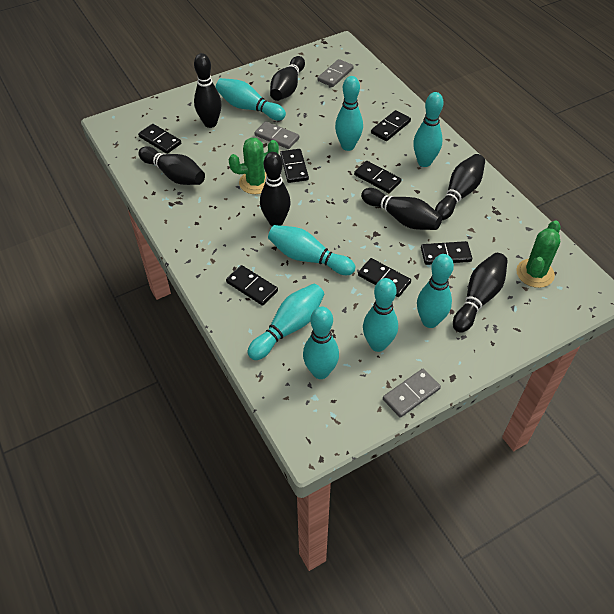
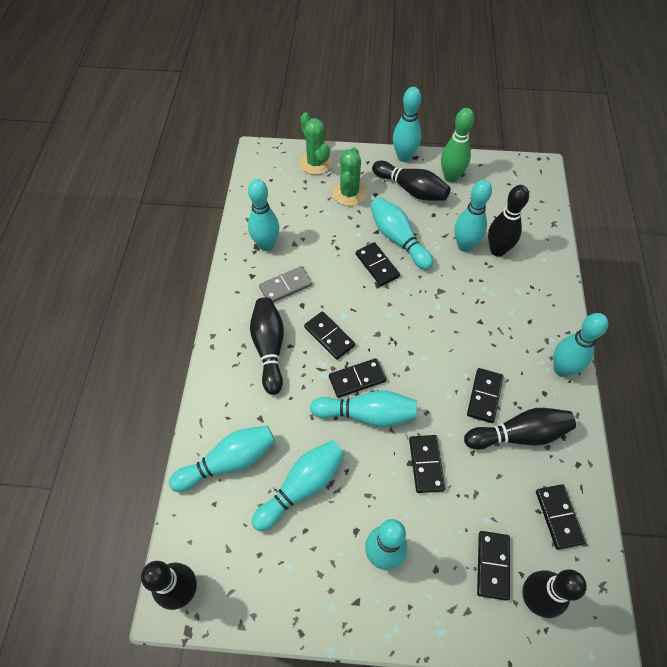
black bowling pin: 7 -> 6
green bowling pin: 0 -> 1
grey domino: 3 -> 1
turquoise bowling pin: 8 -> 9

